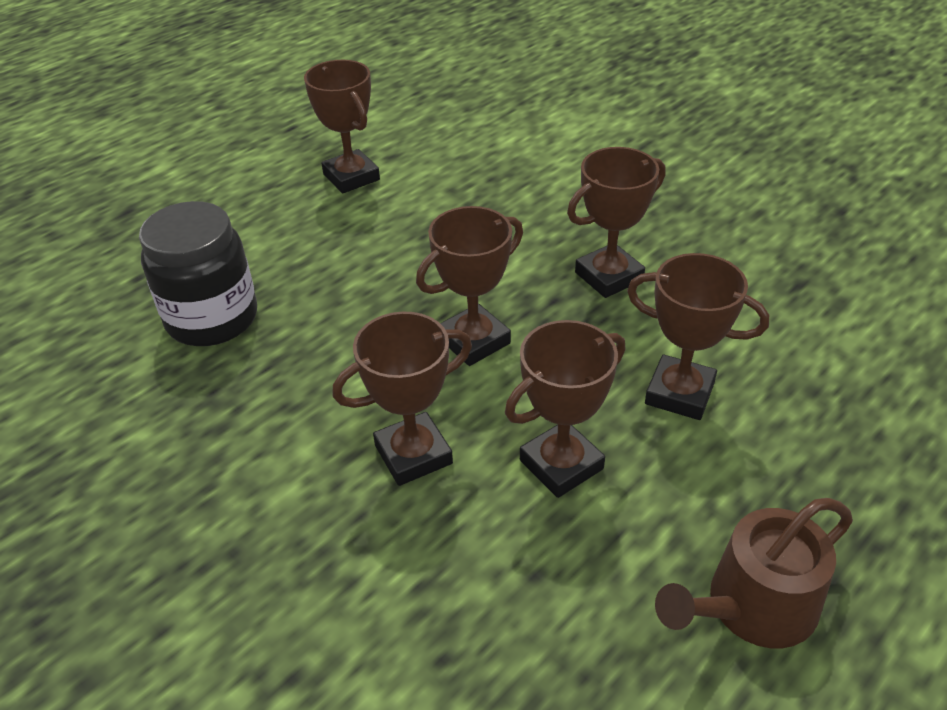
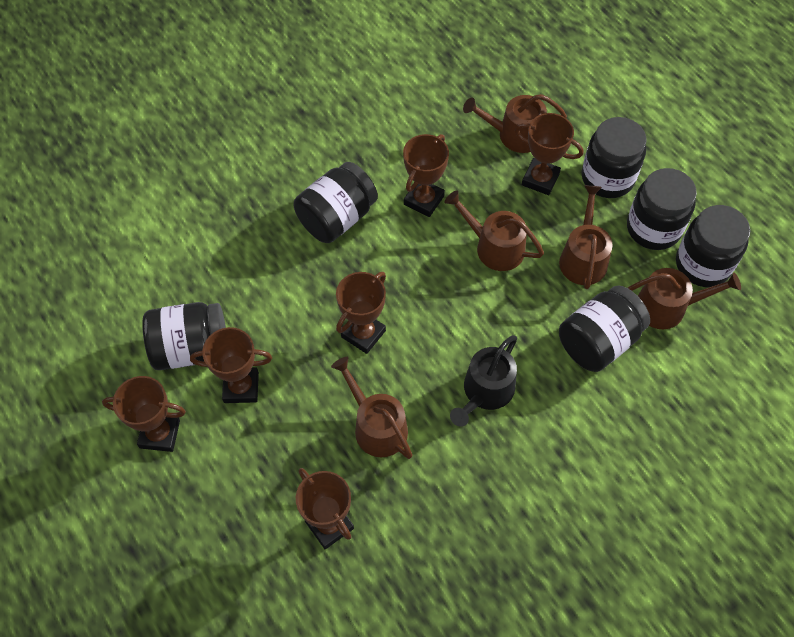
black jar: 1 -> 6
black watering can: 0 -> 1
brown watering can: 1 -> 5

